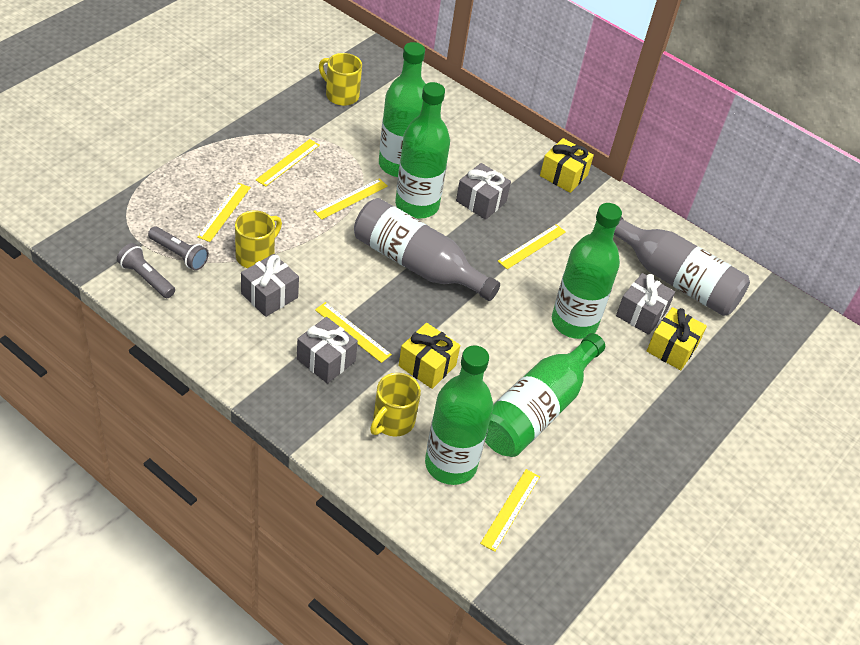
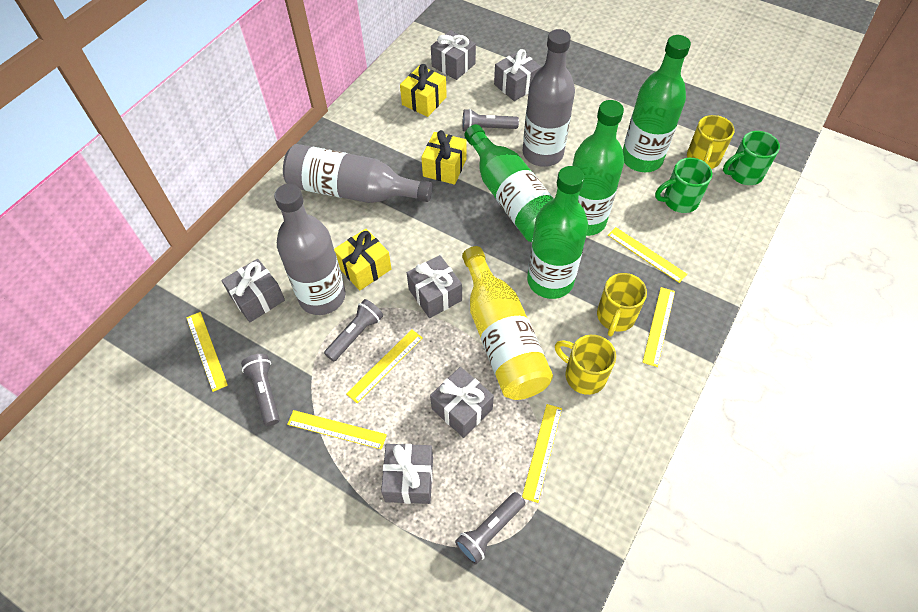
green bottle: 5 -> 4
green mug: 0 -> 2
grey bottle: 2 -> 3
grey flashlight: 2 -> 4
grey gift: 4 -> 6
yellow bottle: 0 -> 1

